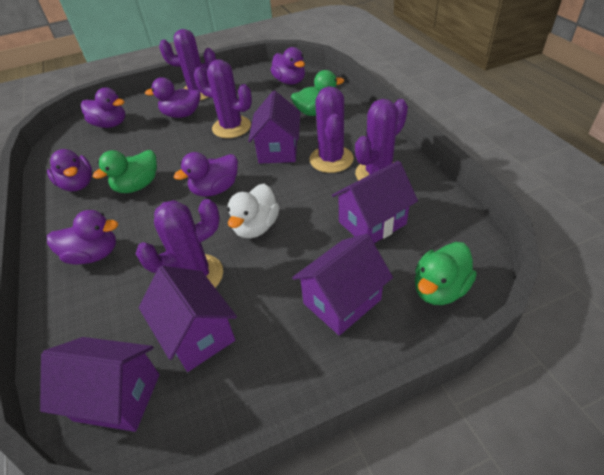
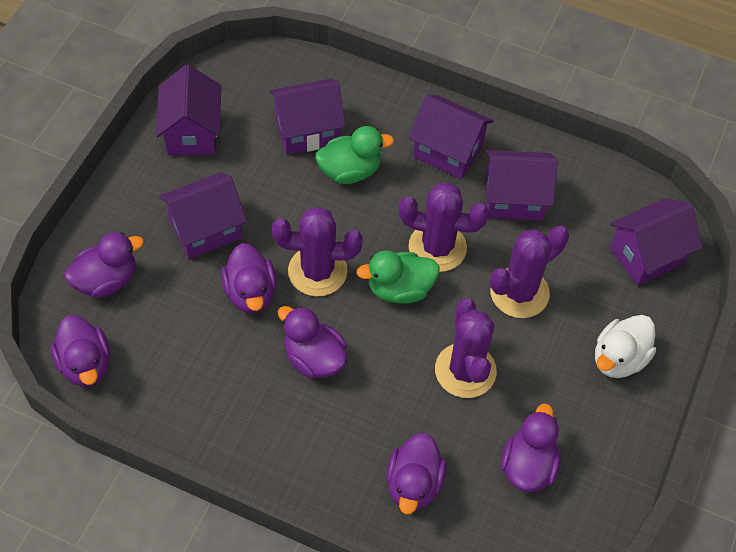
green duck: 3 -> 2
purple cactus: 5 -> 4
purple house: 5 -> 6

